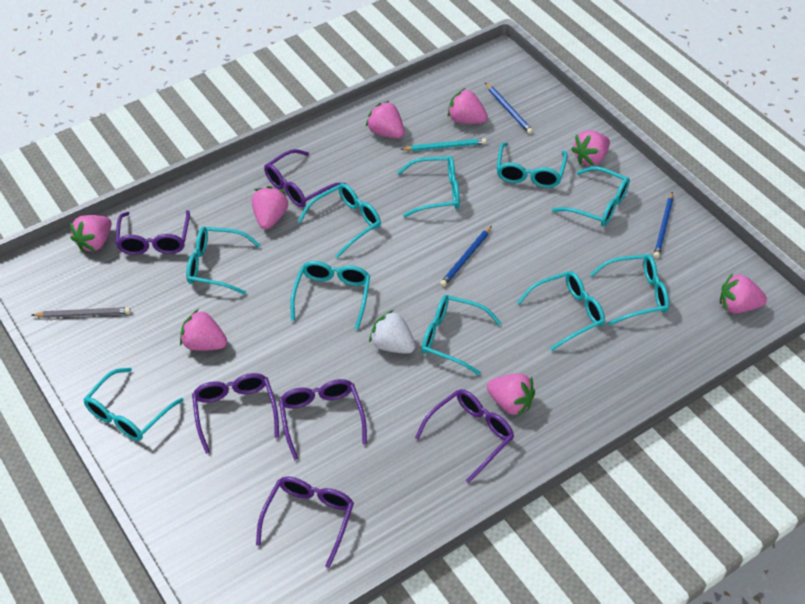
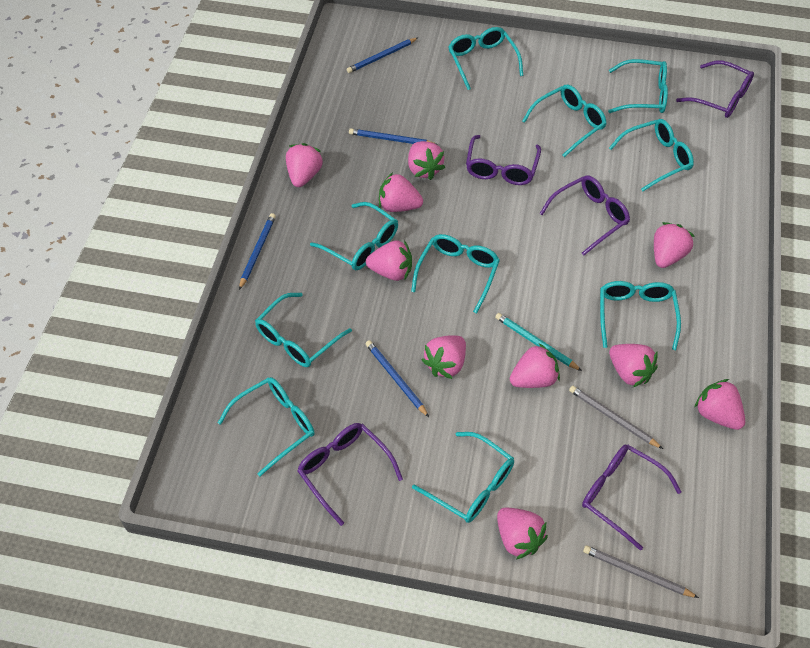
blue pencil: 3 -> 4
grey pencil: 1 -> 2
pink strawberry: 8 -> 10
purple glasses: 6 -> 5
white strawberry: 1 -> 0

